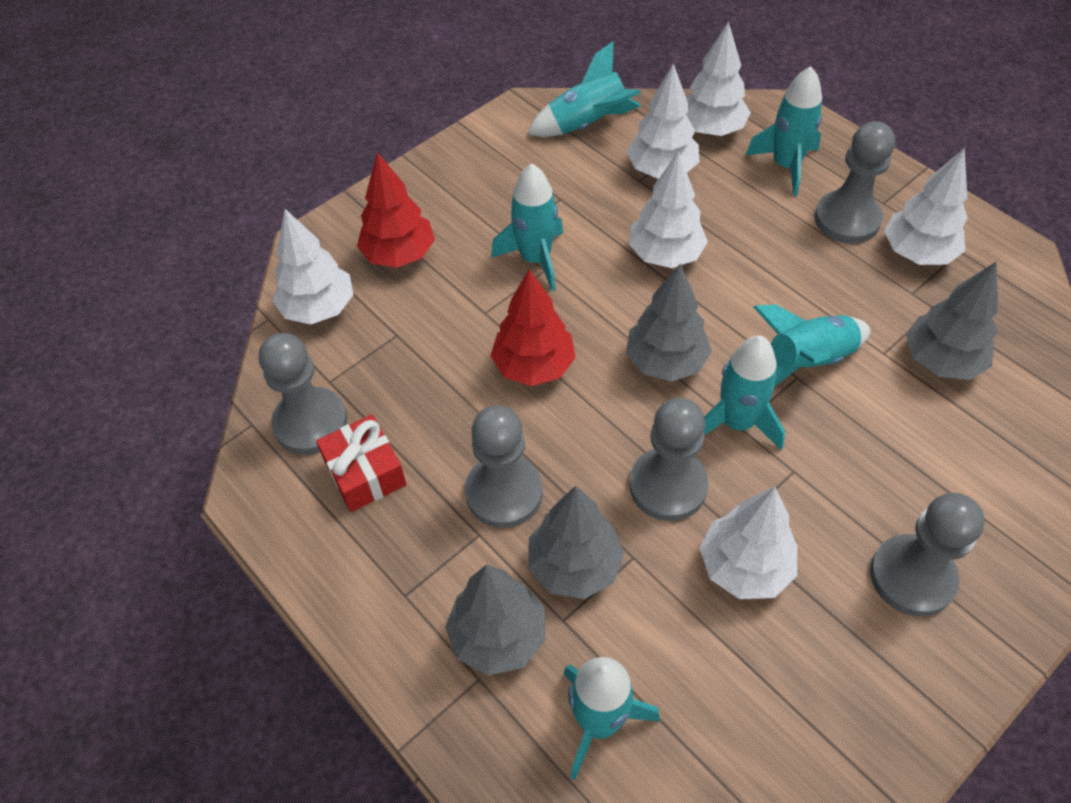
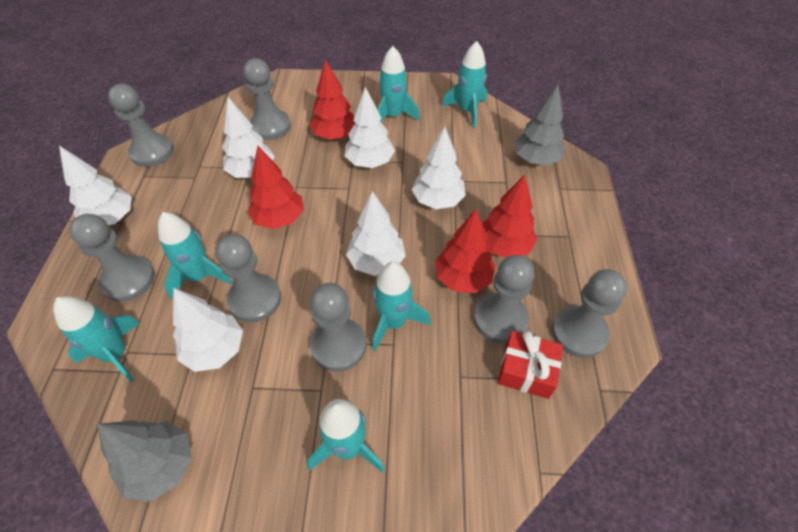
grey pawn: 5 -> 7
grey tree: 4 -> 2
red tree: 2 -> 4

